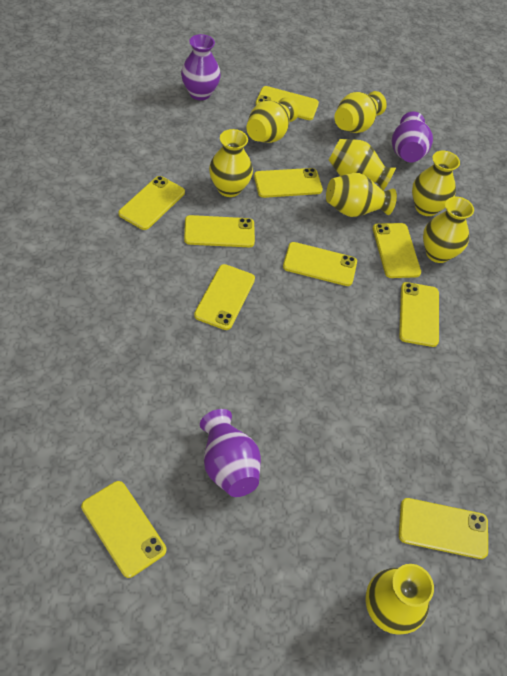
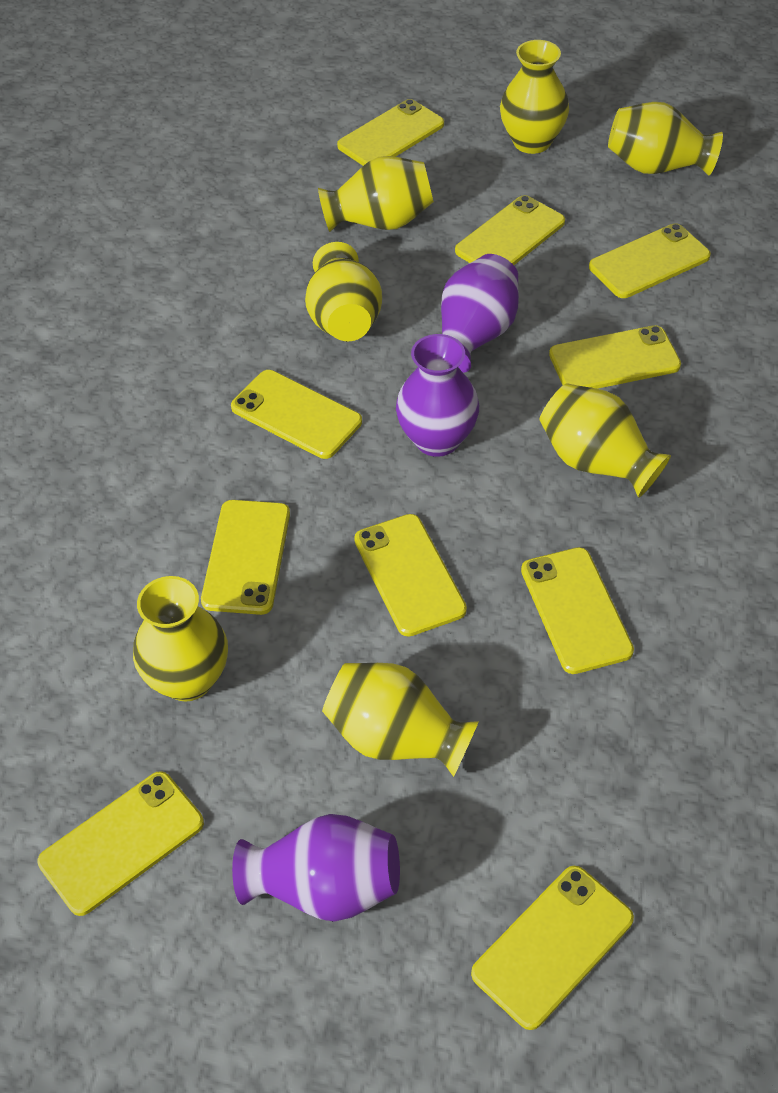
yellow vase: 8 -> 7

